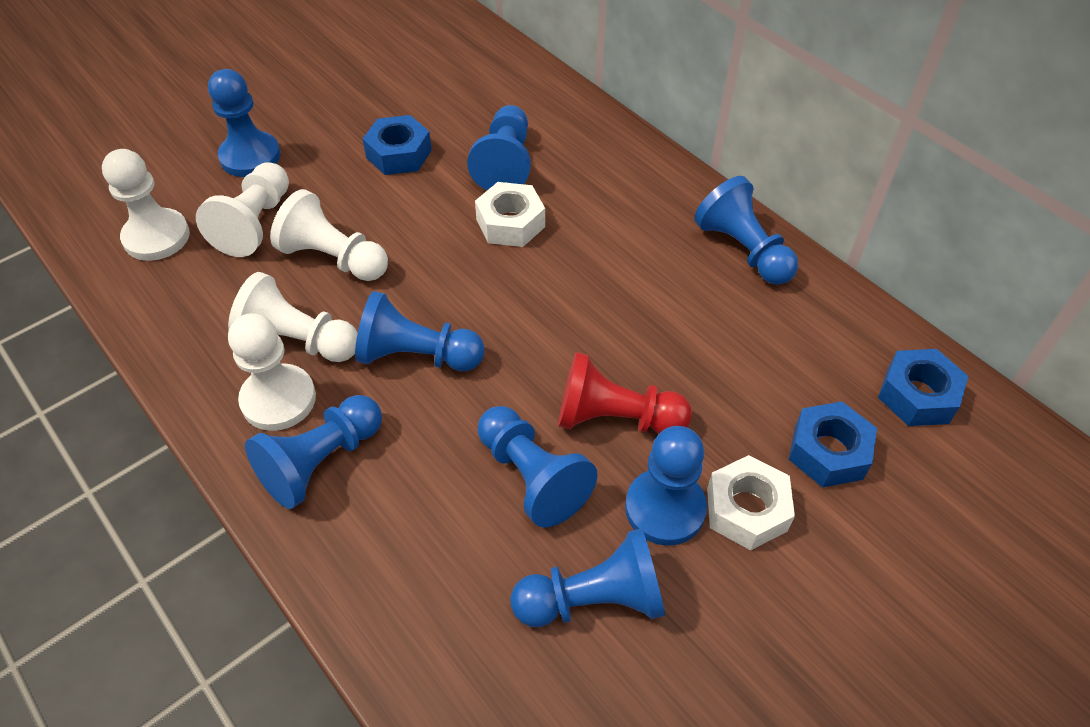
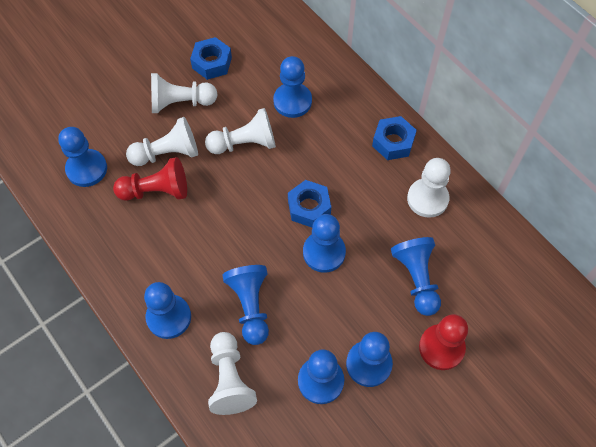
red pawn: 1 -> 2
white nut: 2 -> 0

